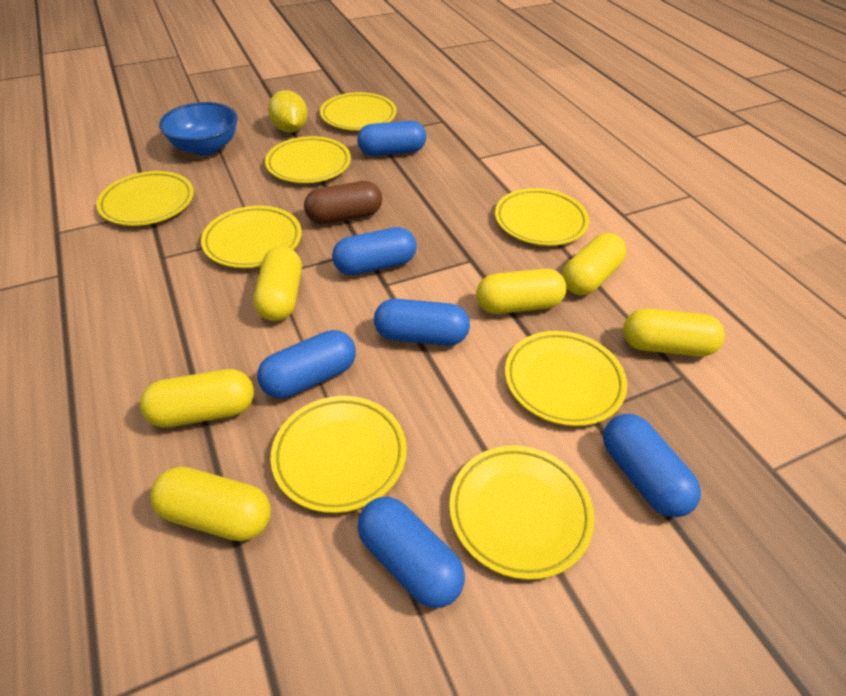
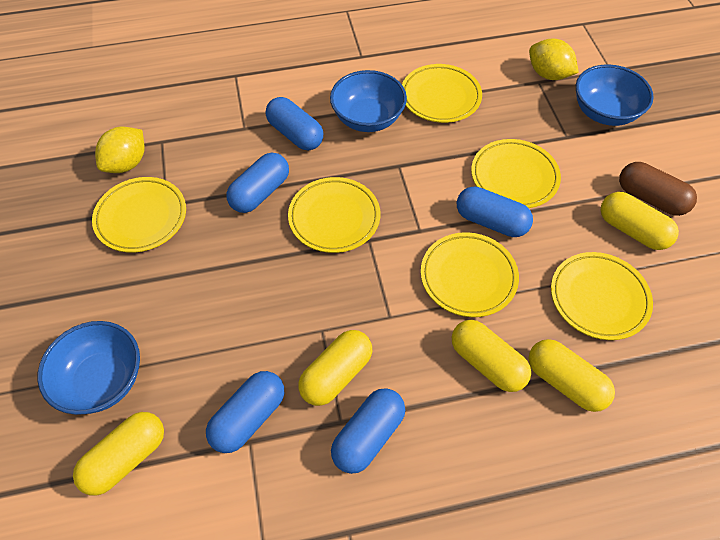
blue bowl: 1 -> 3
blue capsule: 6 -> 5
yellow capsule: 6 -> 5
yellow lemon: 1 -> 2
yellow plate: 8 -> 6

